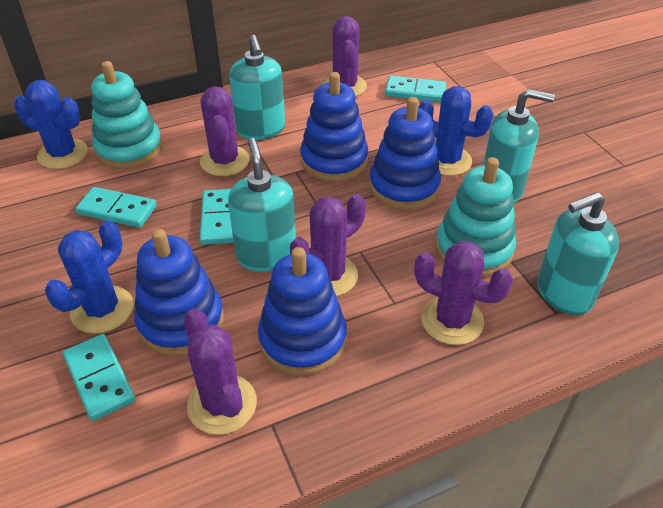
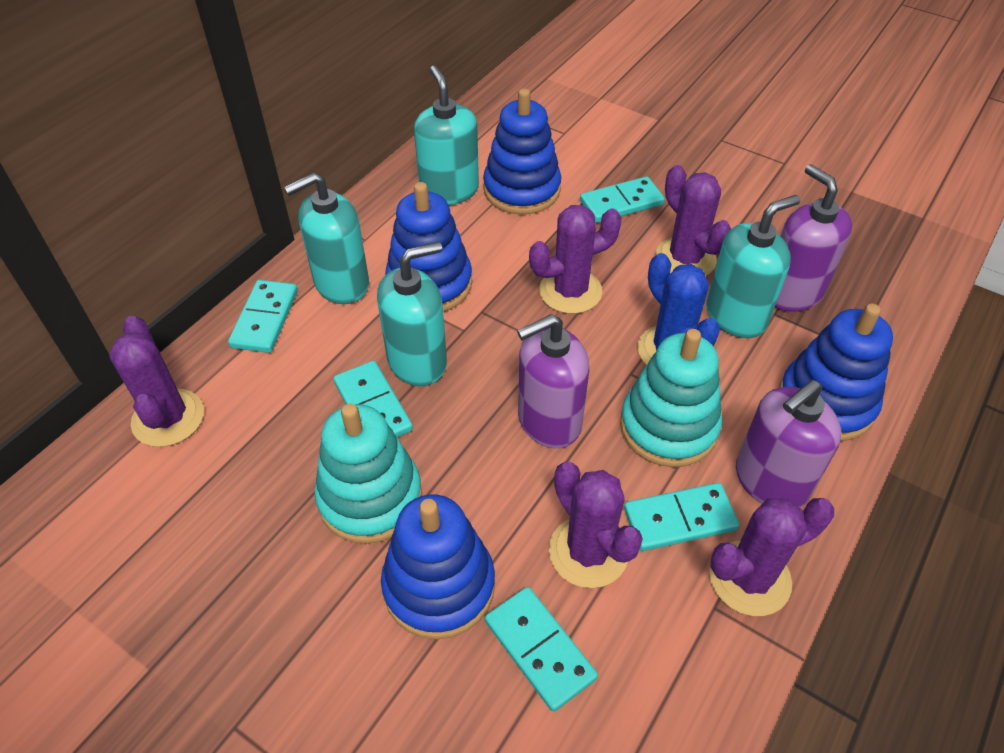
blue cactus: 3 -> 1
purple soap dispenser: 0 -> 3
turquoise domino: 4 -> 5

